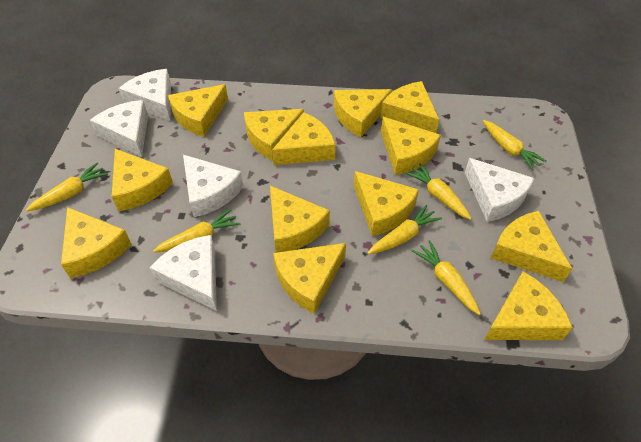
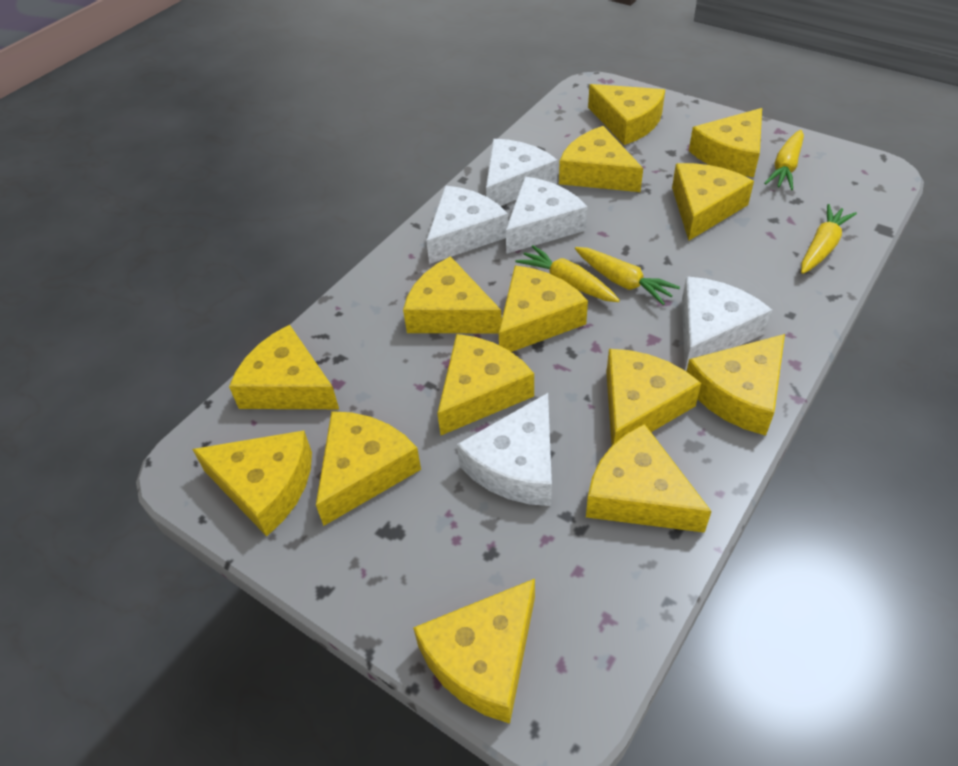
yellow carrot: 6 -> 4
yellow cheese: 13 -> 14

